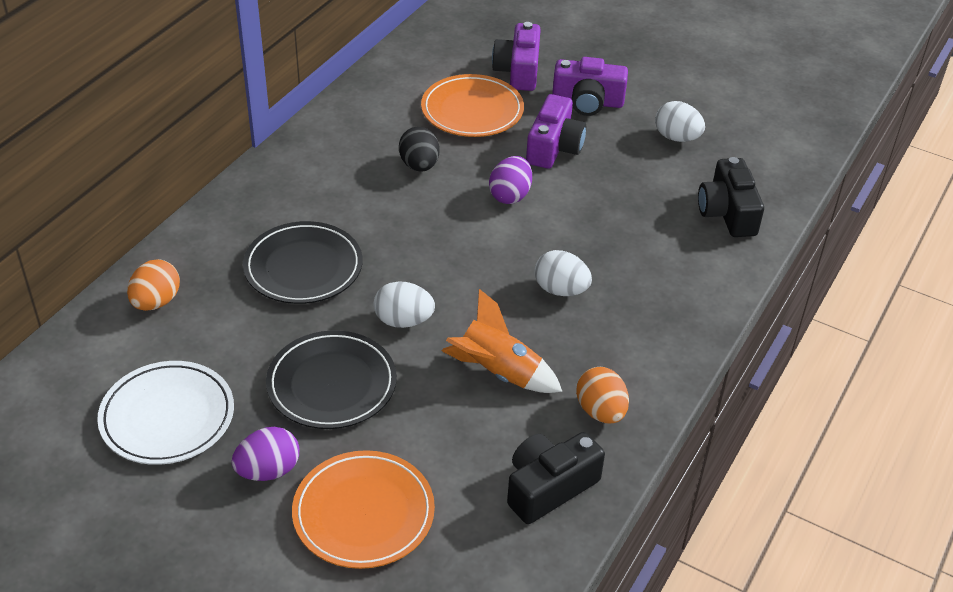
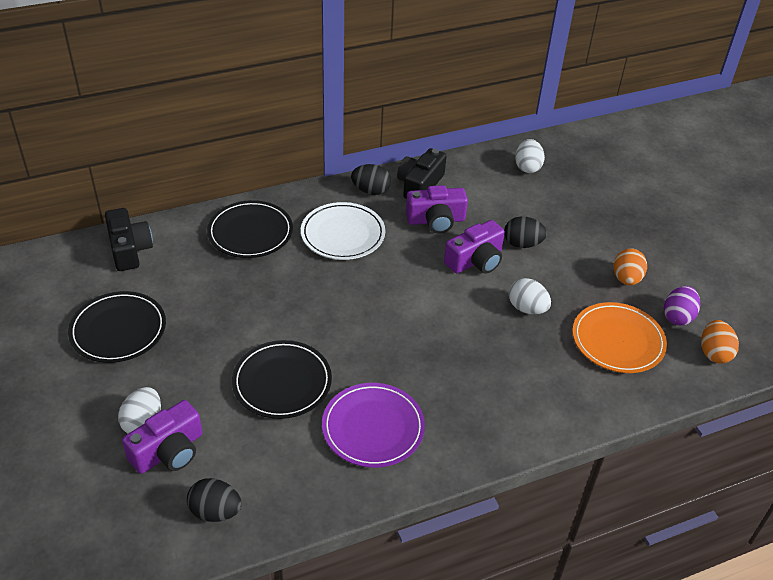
black egg: 1 -> 3
black plate: 2 -> 3
orange plate: 2 -> 1
orange rocket: 1 -> 0
purple egg: 2 -> 1
purple plate: 0 -> 1

